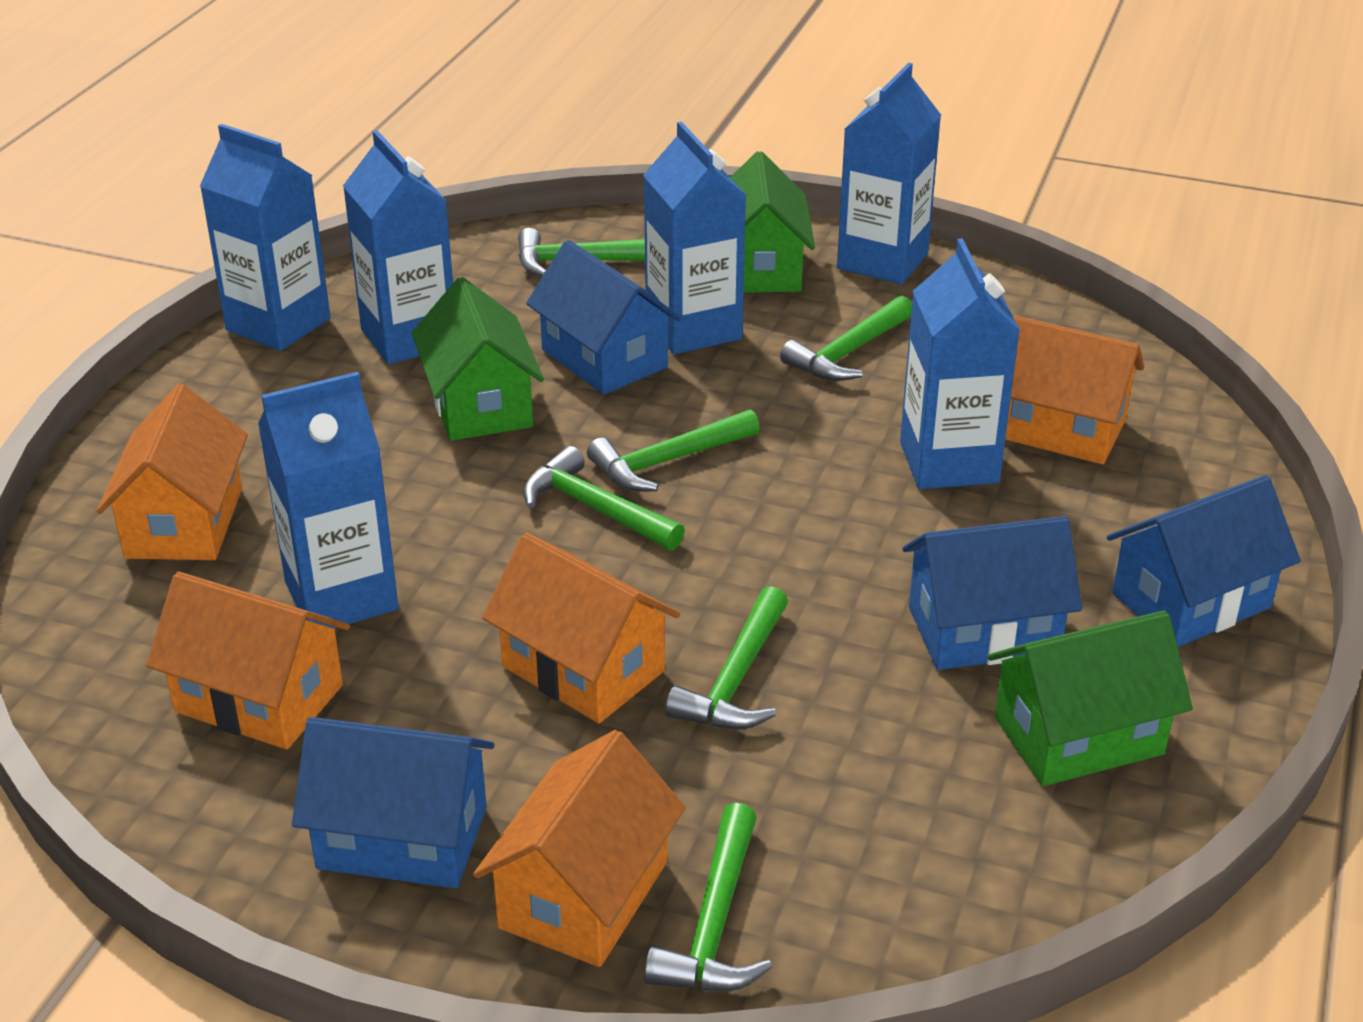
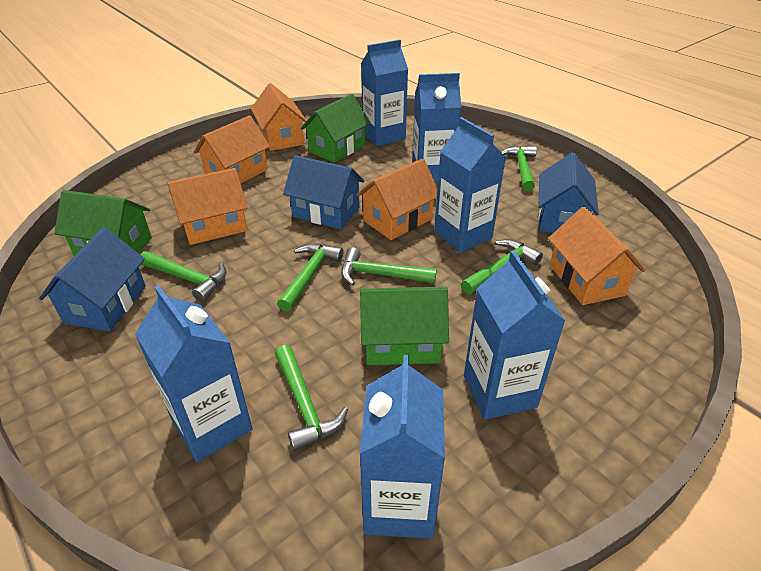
blue house: 4 -> 3

